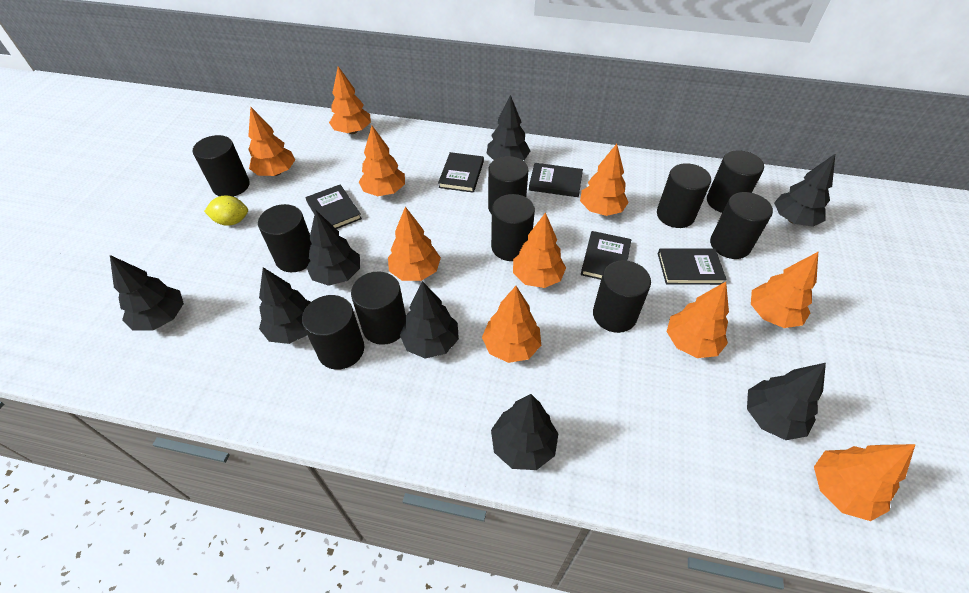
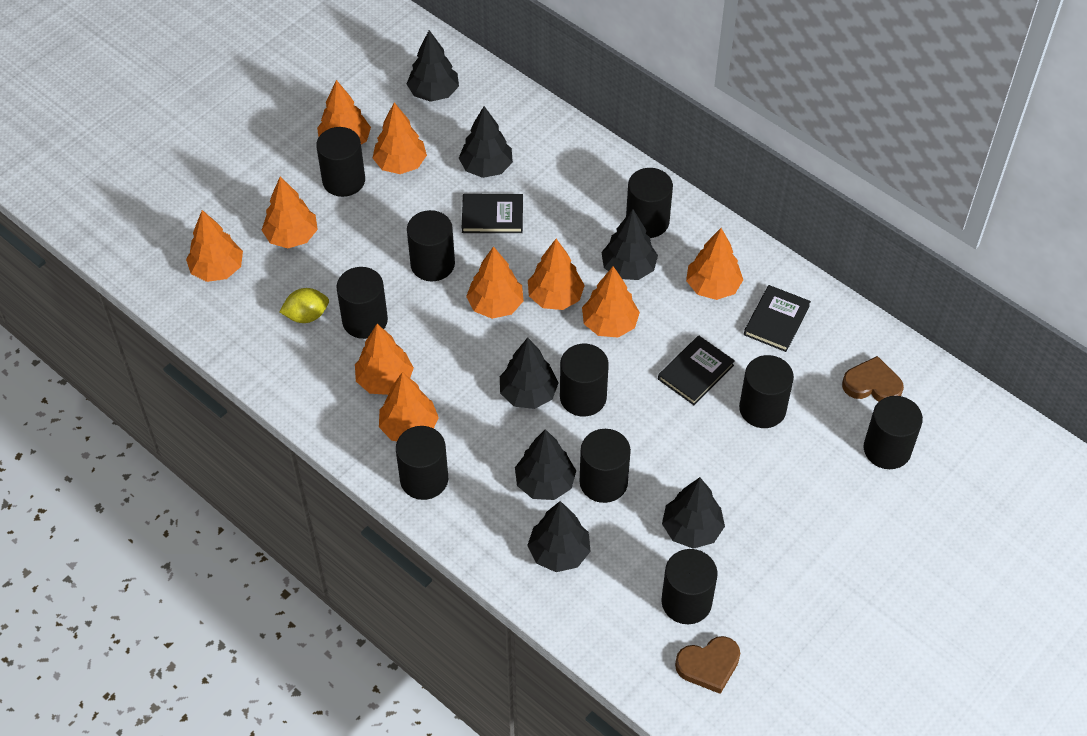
black book: 5 -> 3
black tree: 8 -> 7
brown heart: 0 -> 2

